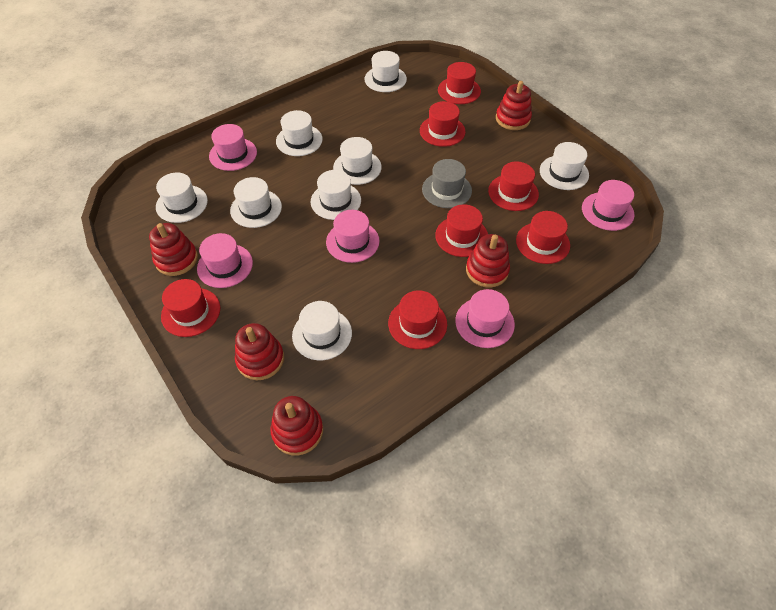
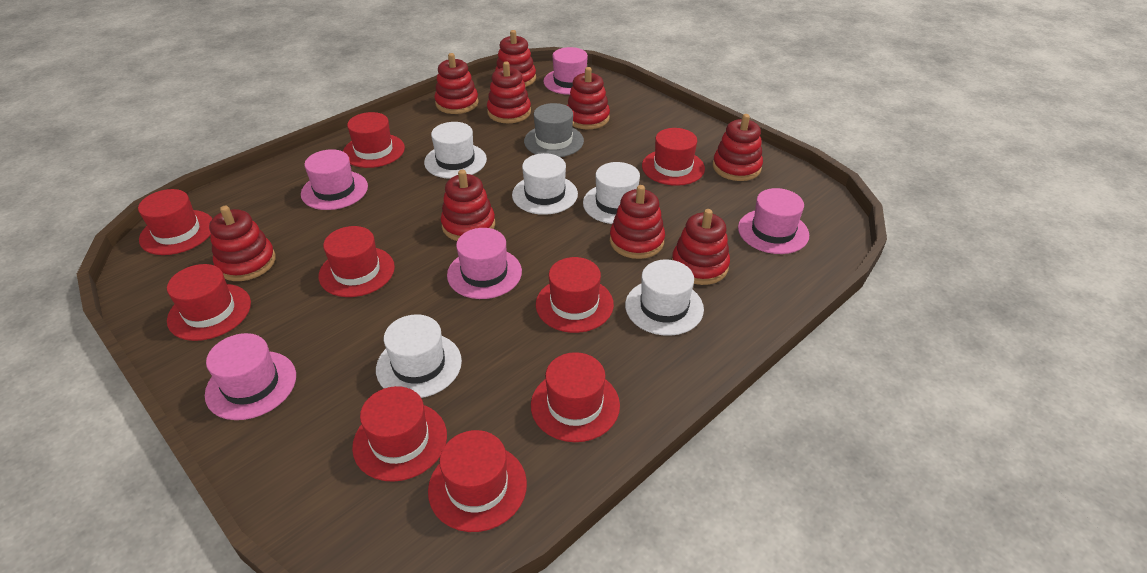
red hat: 7 -> 9
red stacking toy: 5 -> 9
white hat: 8 -> 5

